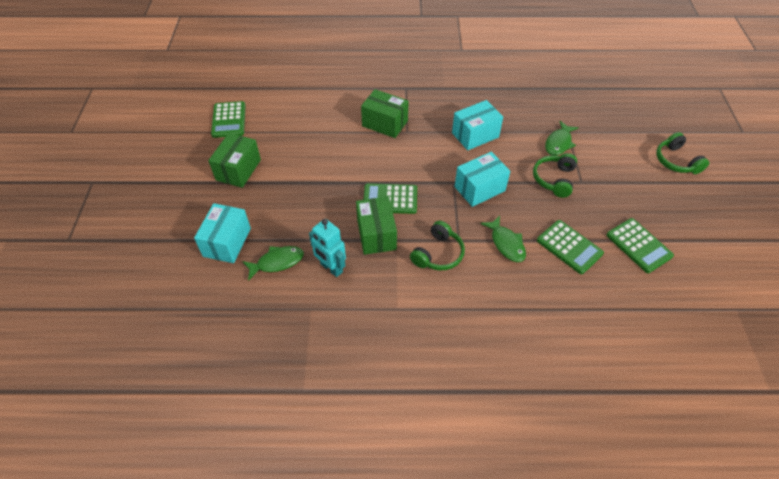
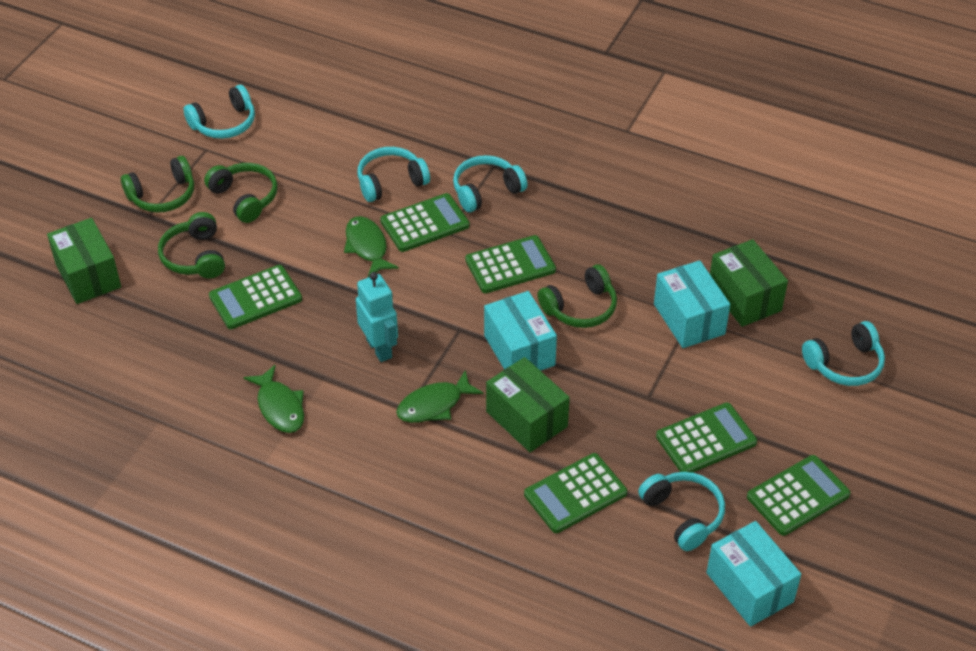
green calculator: 4 -> 6
green headphones: 3 -> 4
turquoise headphones: 0 -> 5

